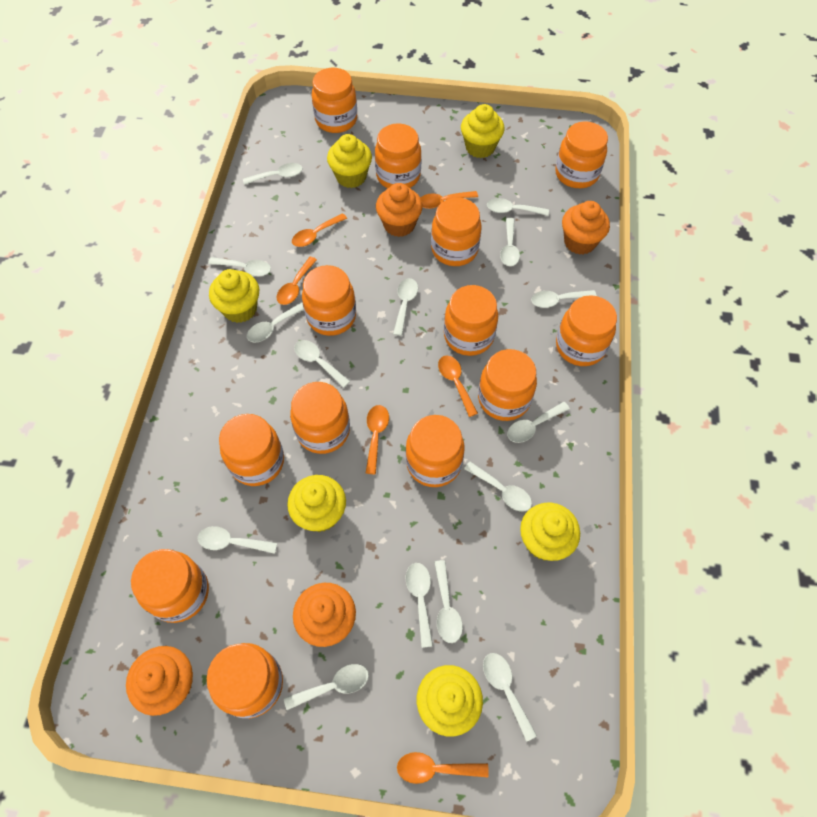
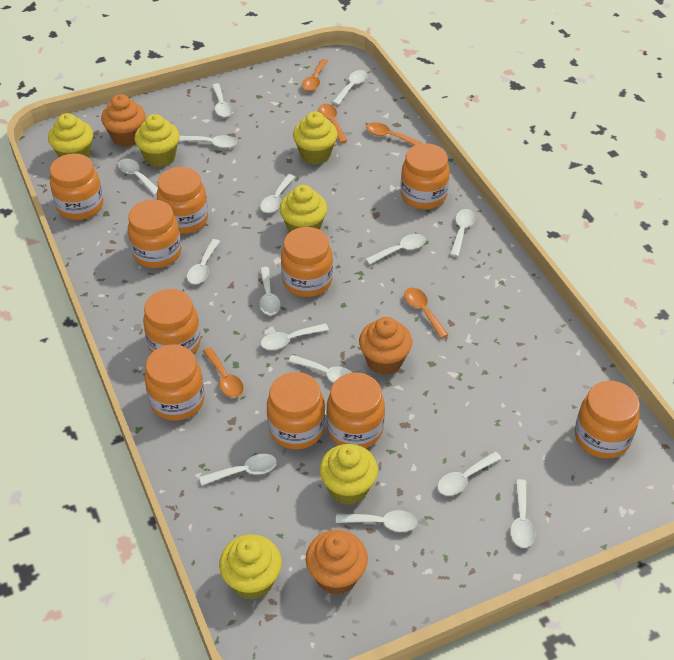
orange cupcake: 4 -> 3
orange jar: 13 -> 10
orange spoon: 6 -> 5

